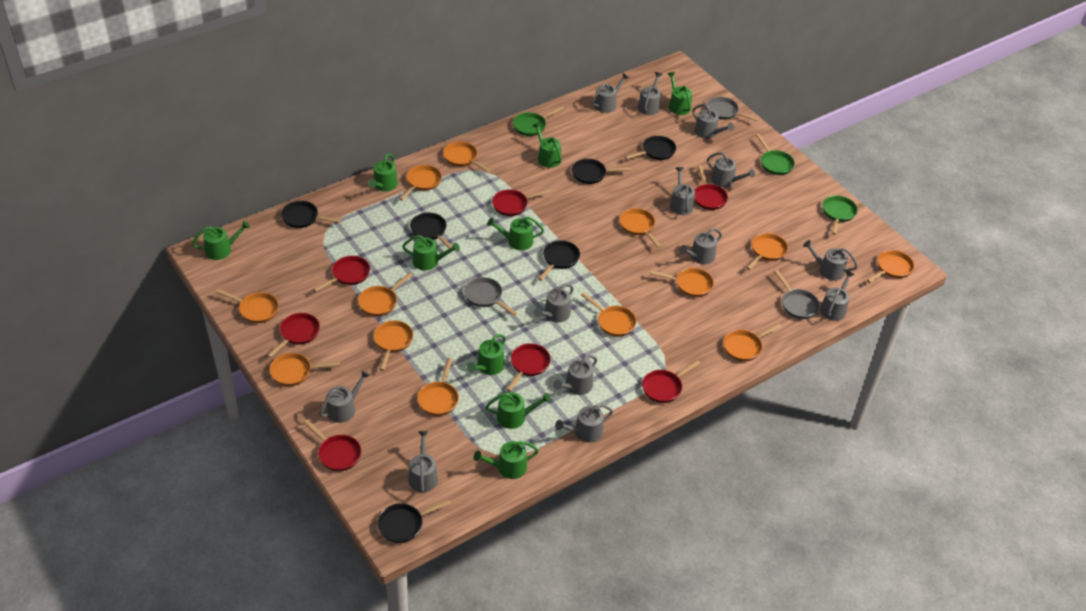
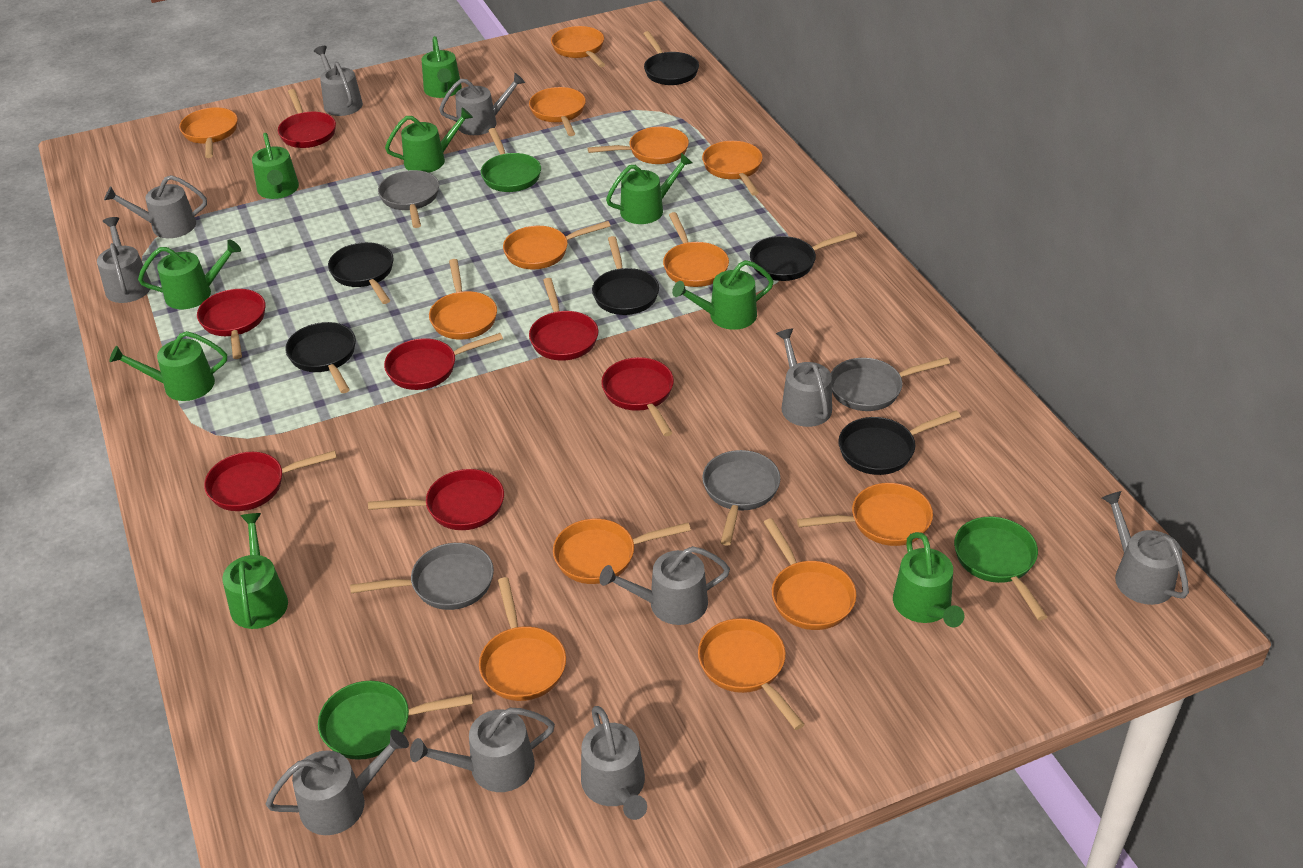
grey pan: 3 -> 4
grey watering can: 13 -> 10

